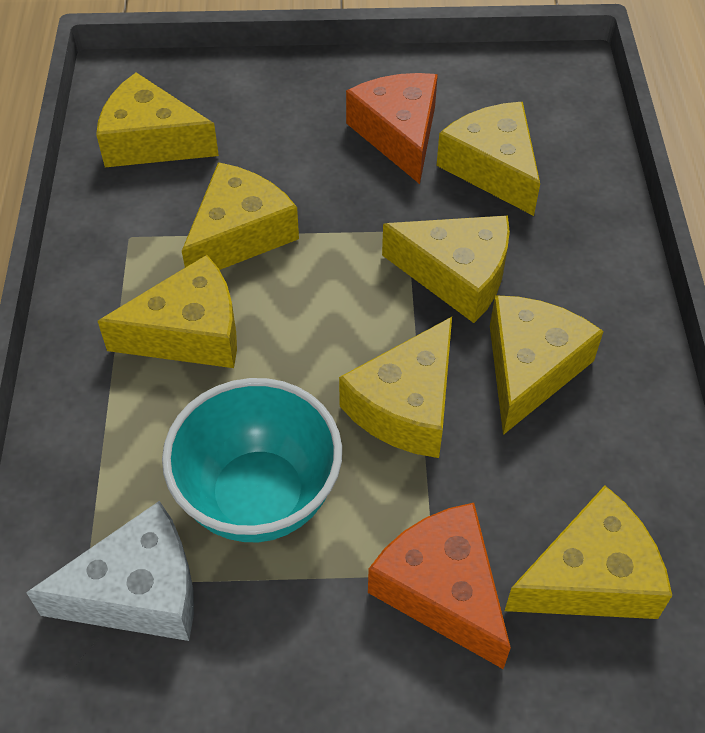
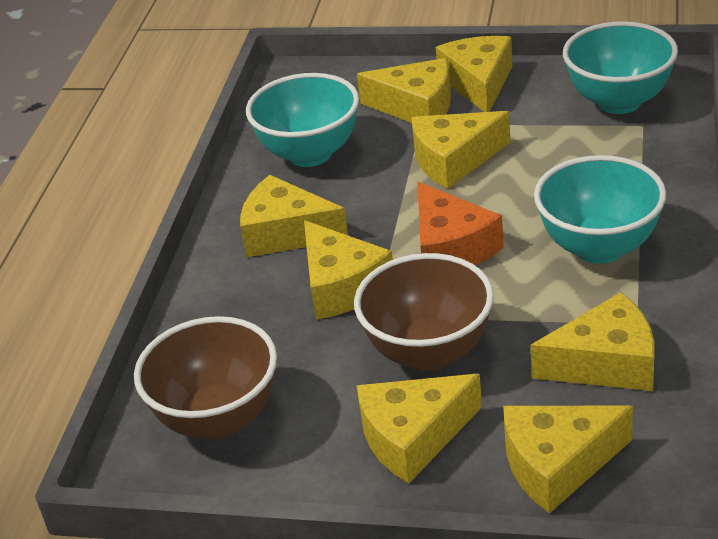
brown bowl: 0 -> 2
orange cheese: 2 -> 1
turquoise bowl: 1 -> 3
white cheese: 1 -> 0

